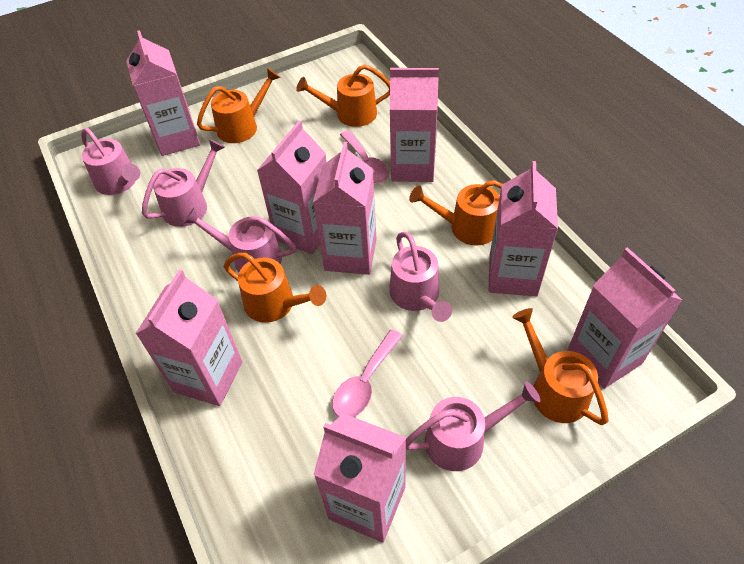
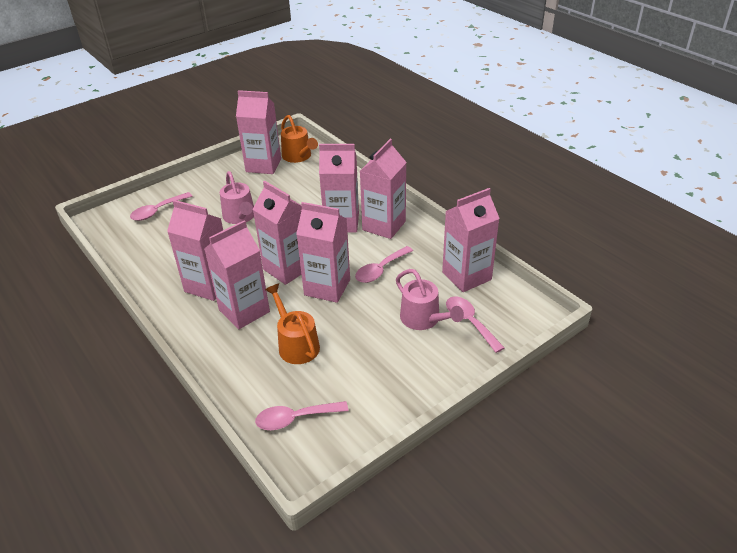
orange watering can: 5 -> 2
pink spoon: 2 -> 4
pink watering can: 5 -> 2

